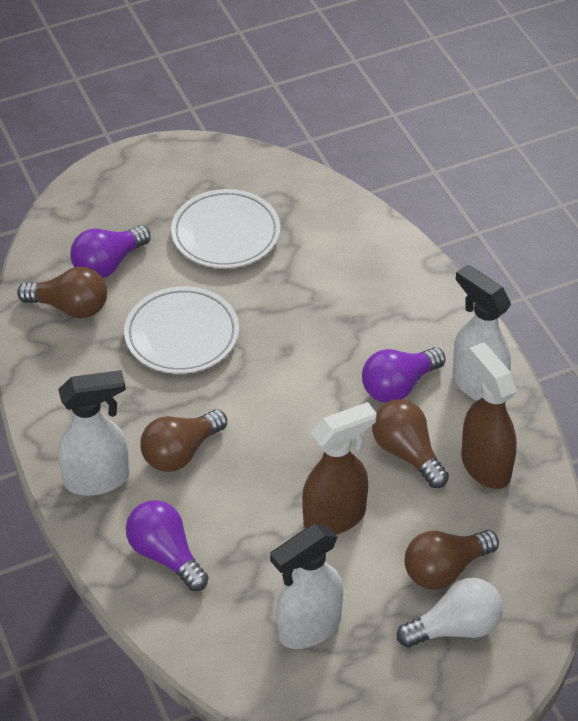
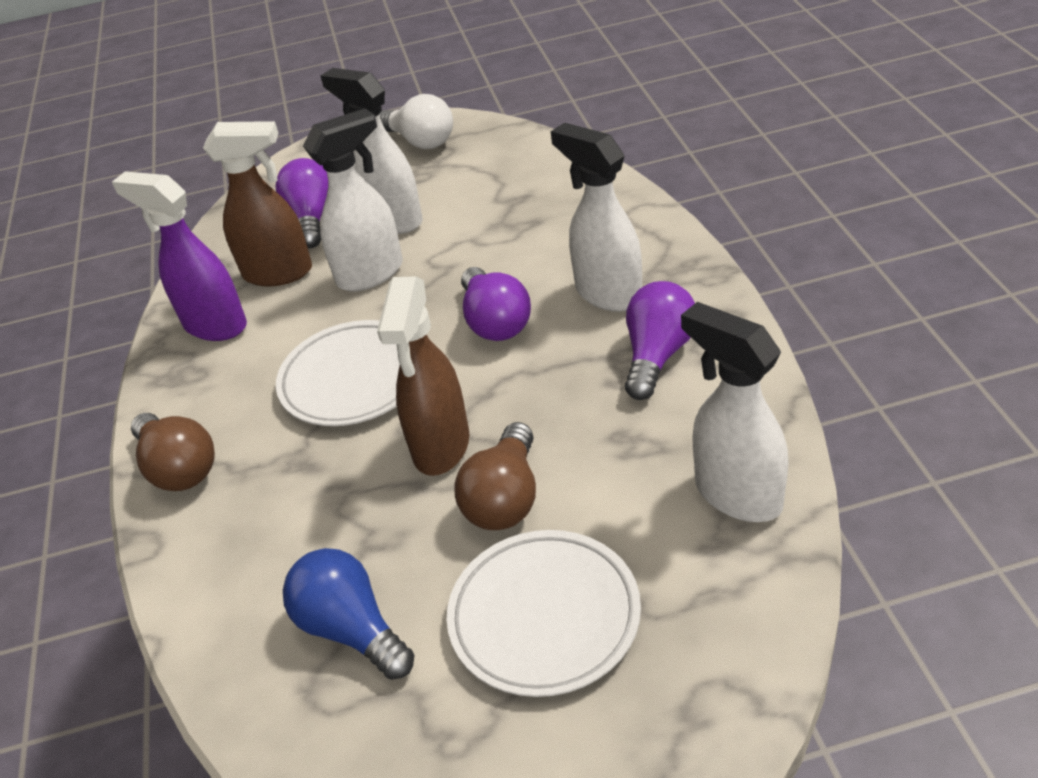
blue light bulb: 0 -> 1
brown light bulb: 4 -> 2
purple spray bottle: 0 -> 1
white spray bottle: 3 -> 4

